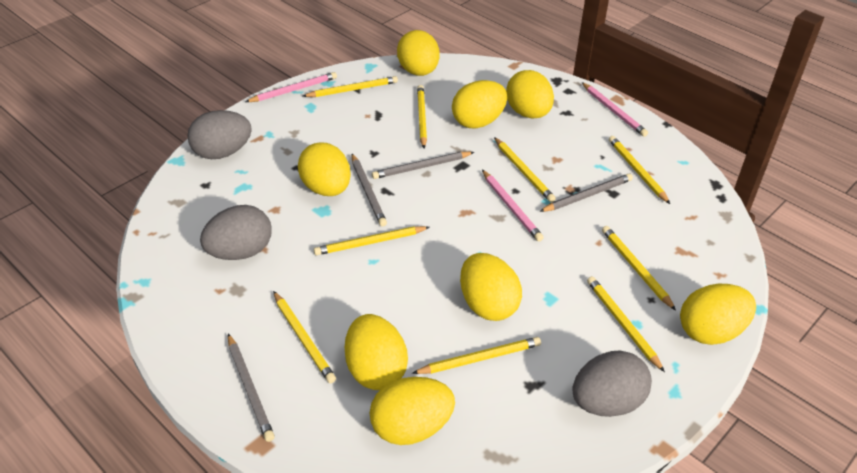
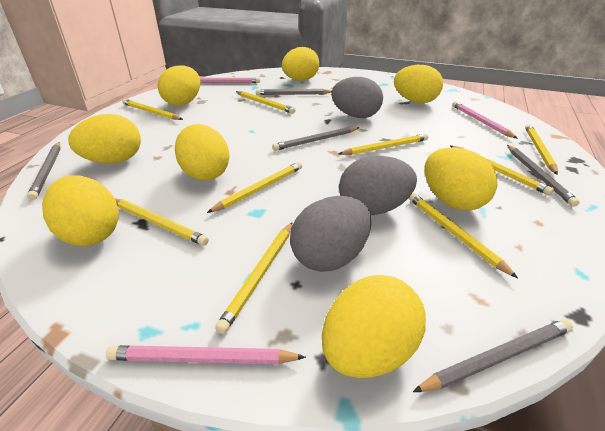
grey pencil: 4 -> 5

